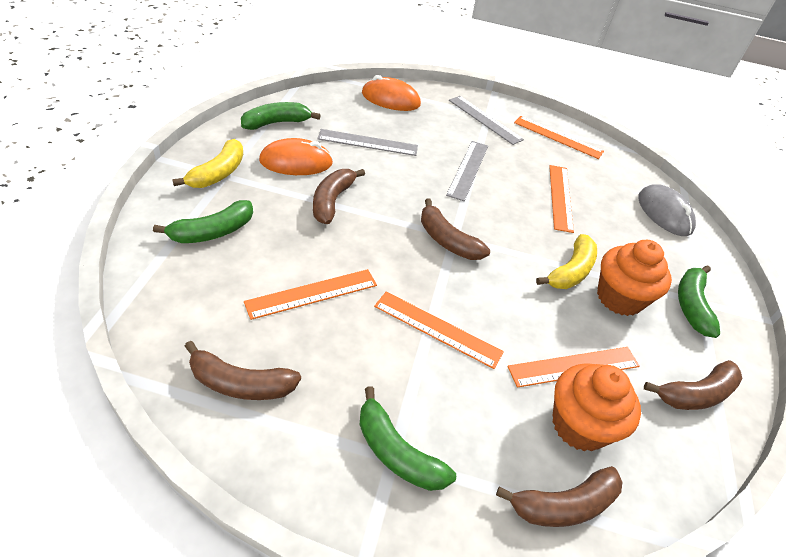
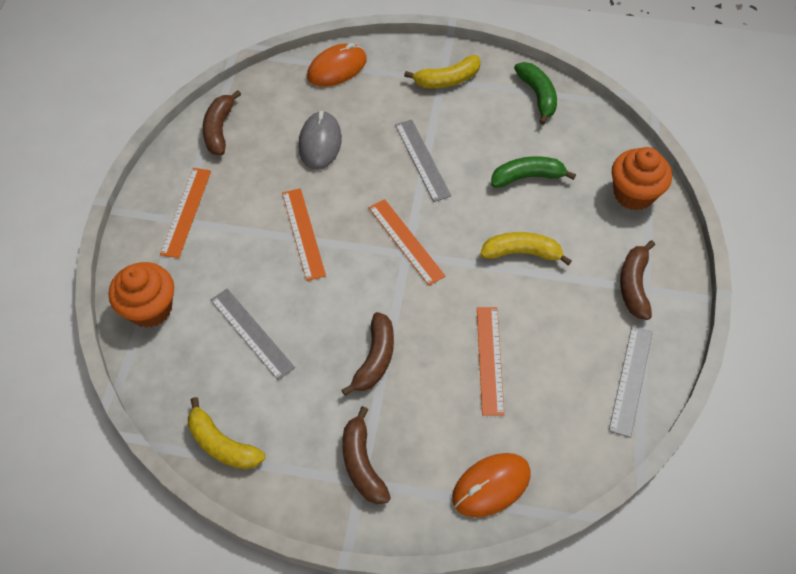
brown banana: 5 -> 4
green banana: 4 -> 2
orange ruler: 5 -> 4
yellow banana: 2 -> 3

